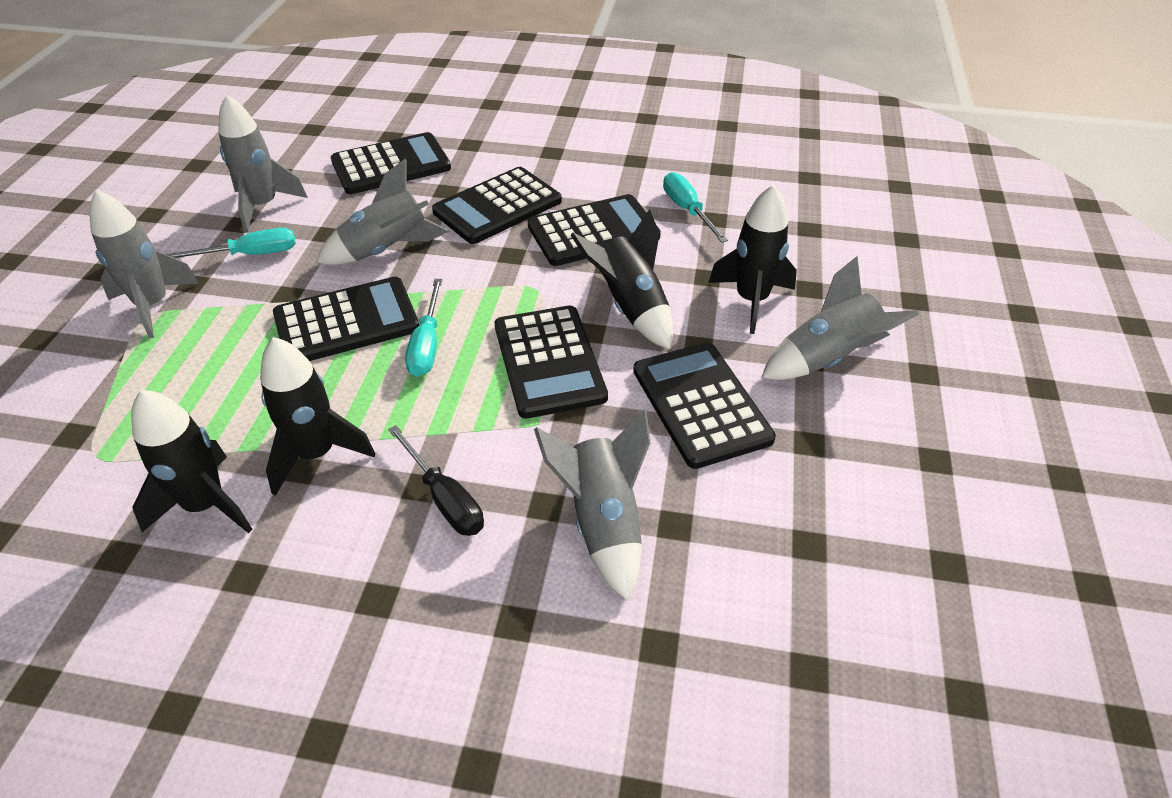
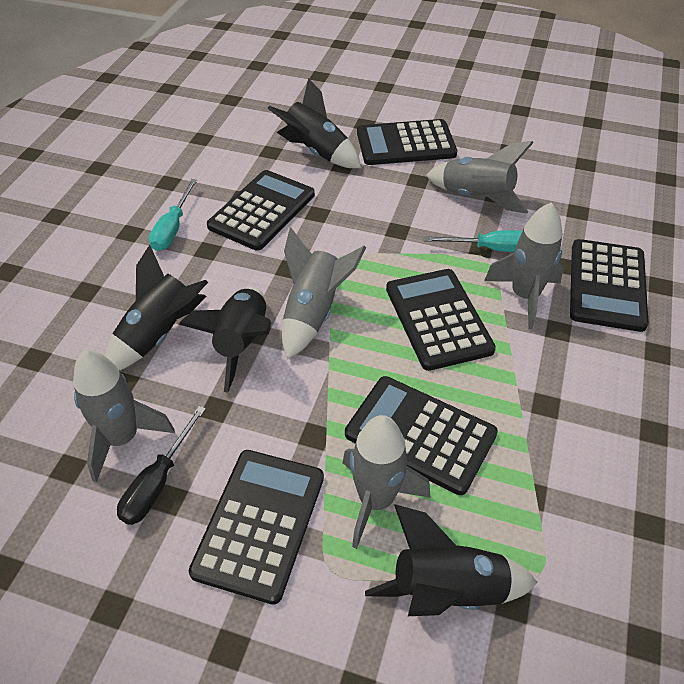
turquoise screwdriver: 3 -> 2

